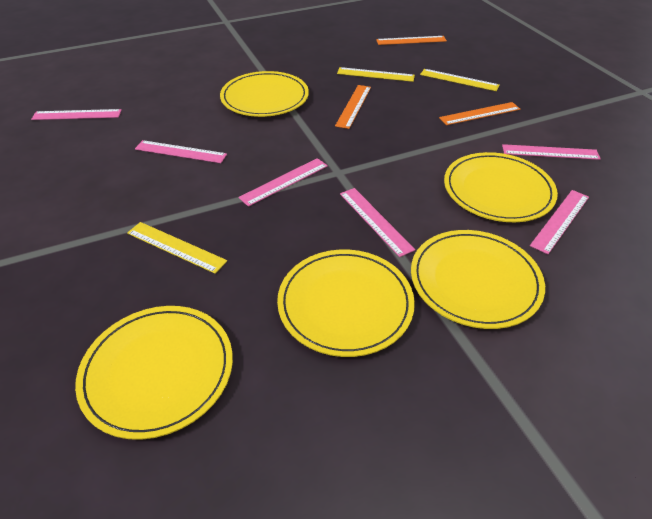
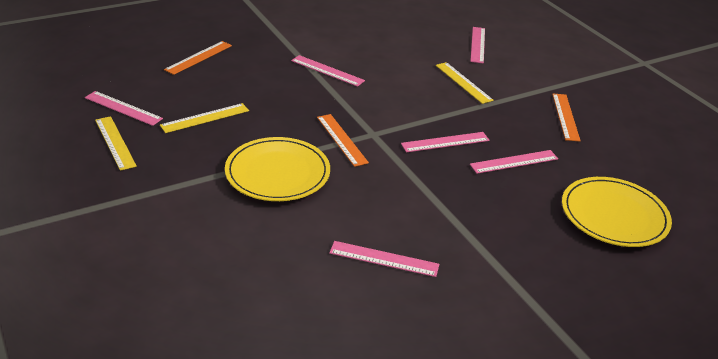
yellow plate: 5 -> 2

